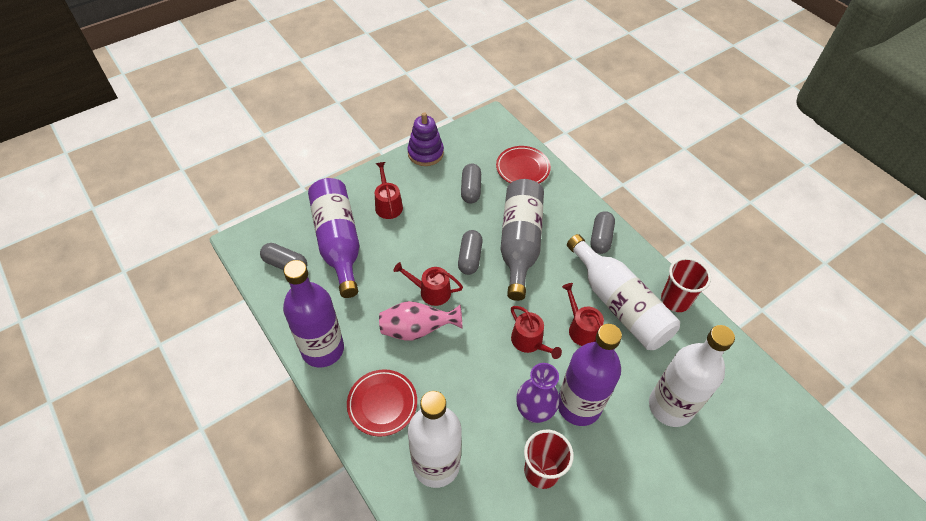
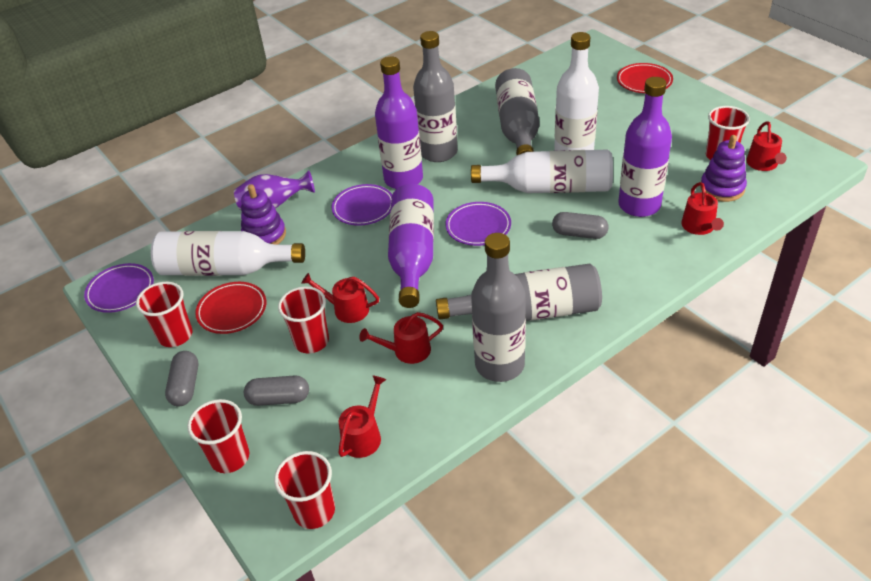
grey bottle: 1 -> 4
grey capsule: 4 -> 3
pink vase: 1 -> 0
purple plate: 0 -> 3
purple stacking toy: 1 -> 2
red cup: 2 -> 5
red watering can: 4 -> 5

